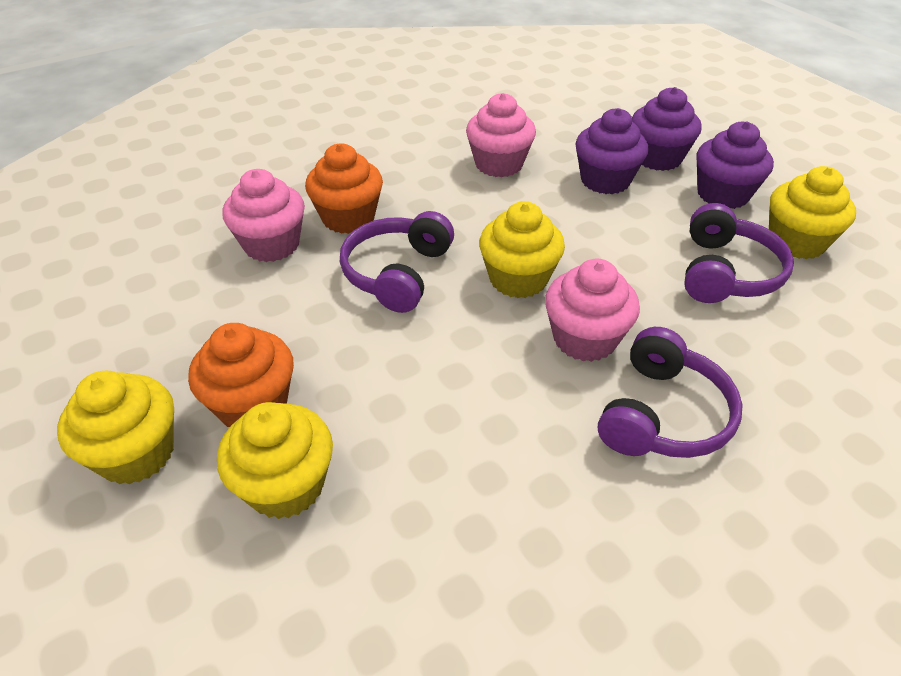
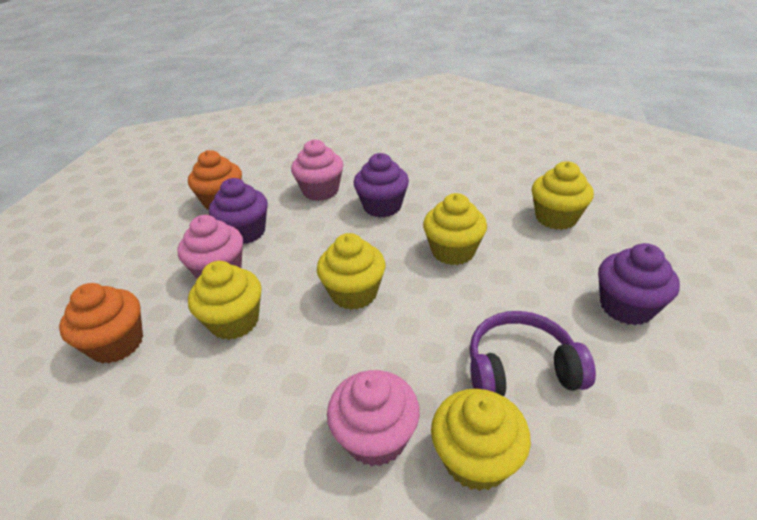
purple headphones: 3 -> 1
yellow cupcake: 4 -> 5

